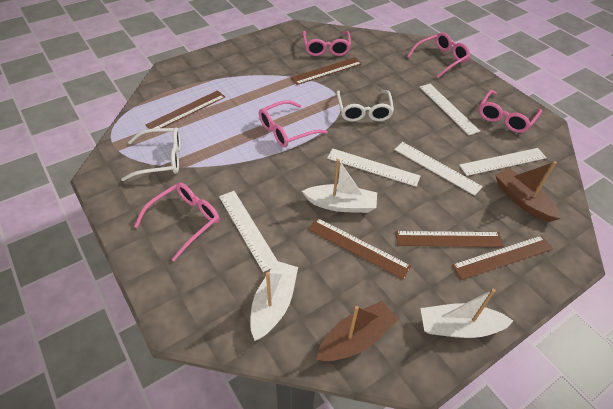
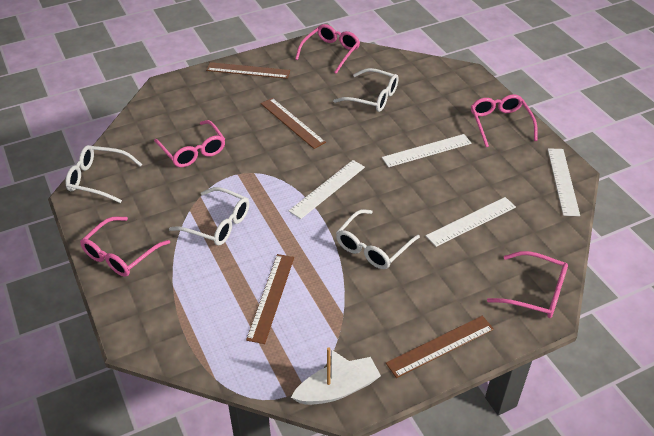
brown boat: 2 -> 0
brown ruler: 5 -> 4
white boat: 3 -> 1
white glasses: 2 -> 4
white ruler: 5 -> 4

